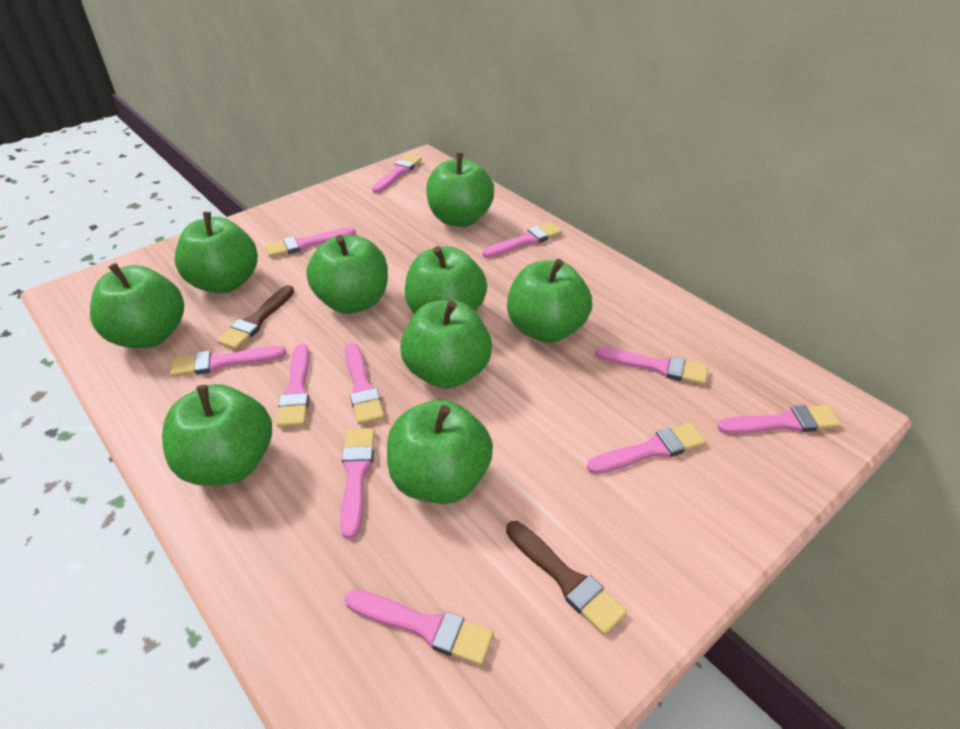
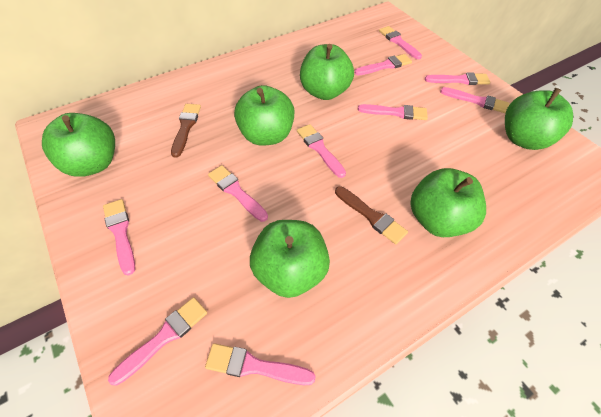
green apple: 9 -> 6
pink brush: 11 -> 10

